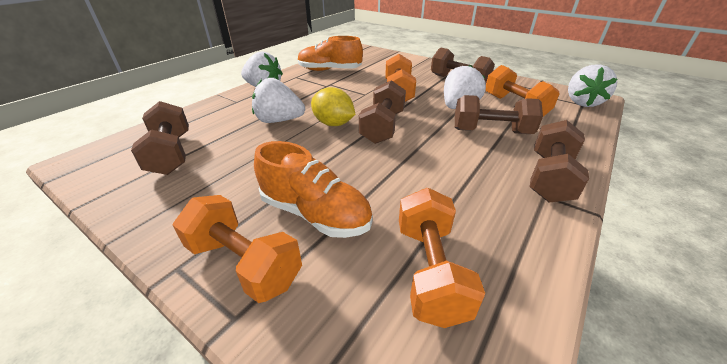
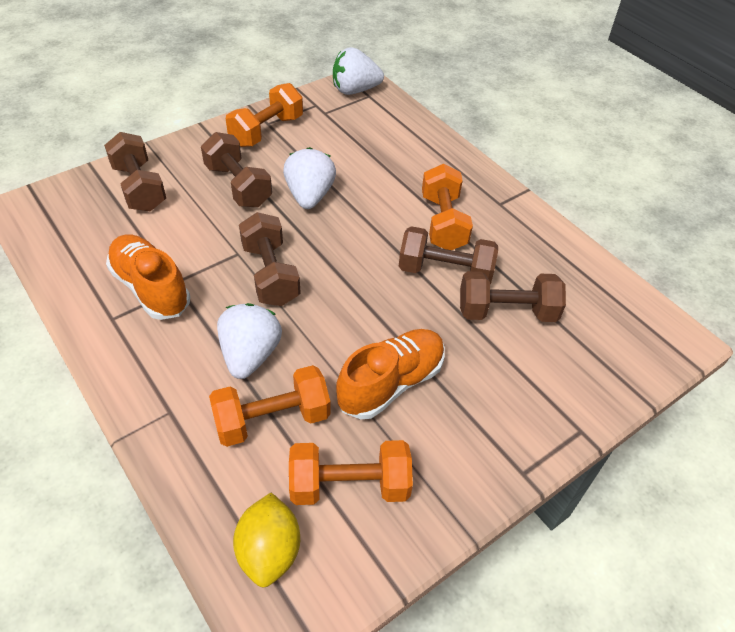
white strawberry: 4 -> 3

